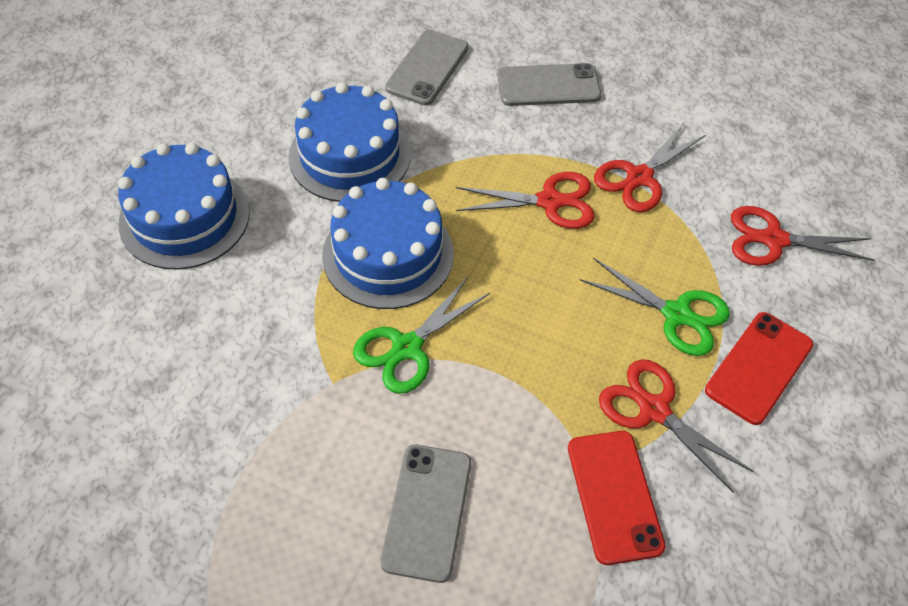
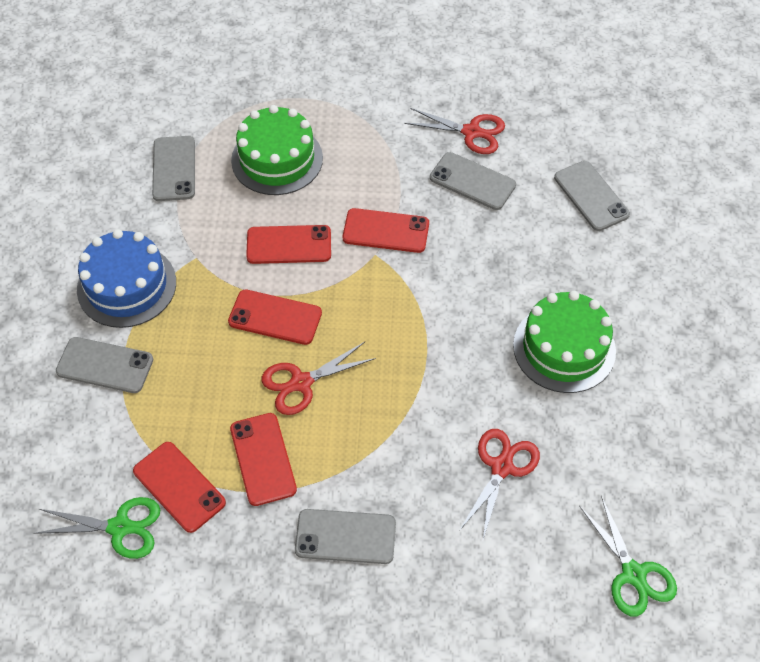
blue cake: 3 -> 1
green cake: 0 -> 2
grey phone: 3 -> 5
red phone: 2 -> 5
red scissors: 4 -> 3

